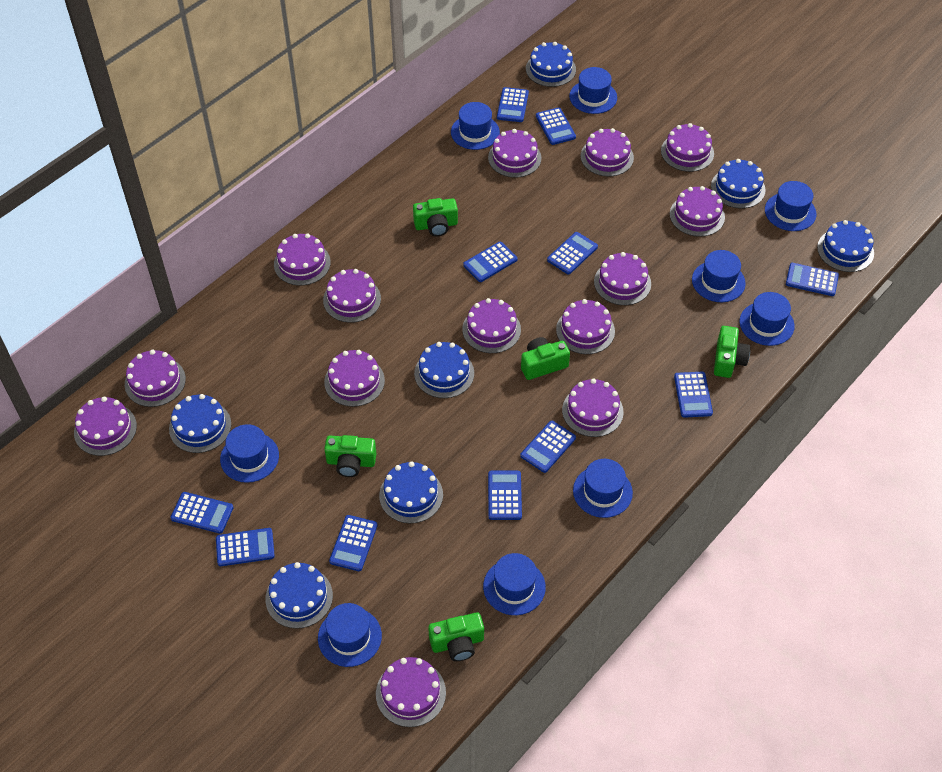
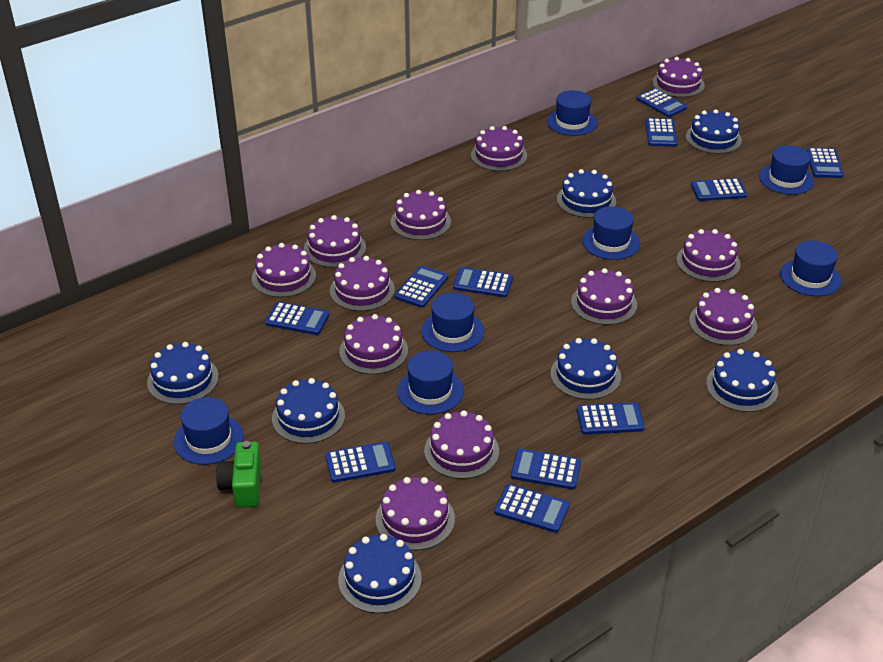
blue hat: 9 -> 7
green camera: 5 -> 1
purple cake: 14 -> 12

